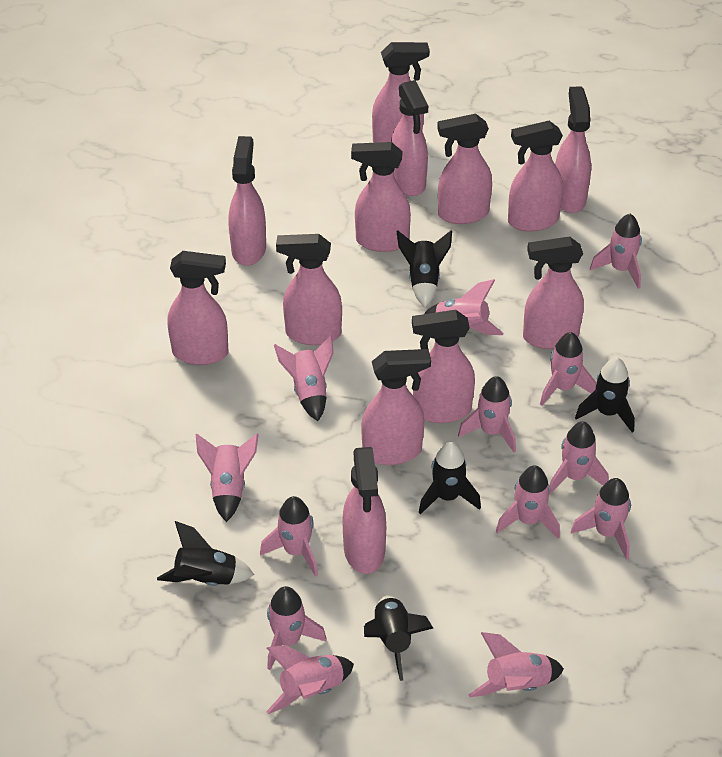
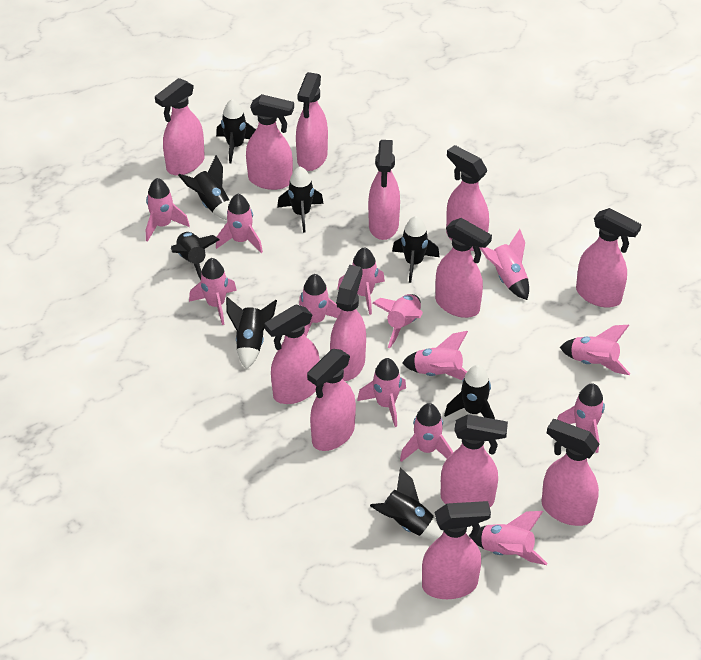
black rocket: 5 -> 8

